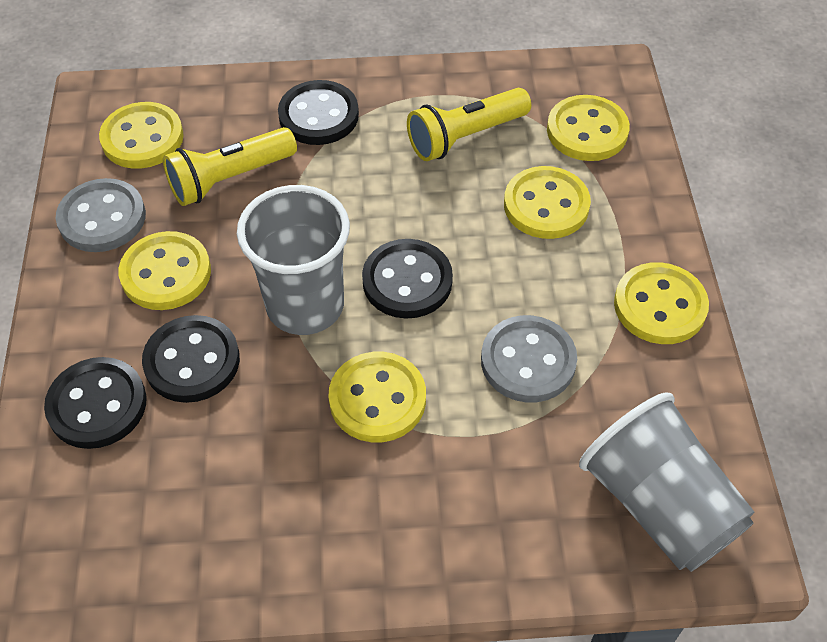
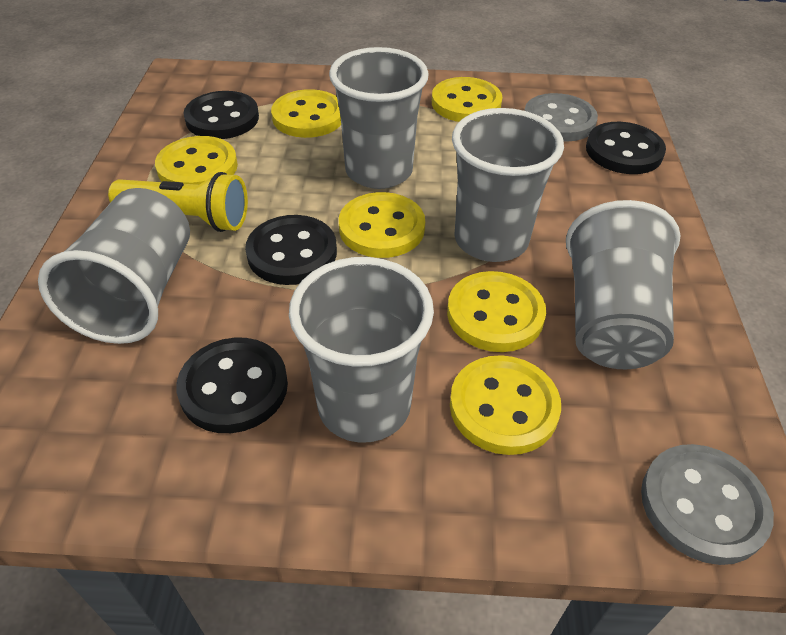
grey cup: 2 -> 5
yellow flashlight: 2 -> 1

